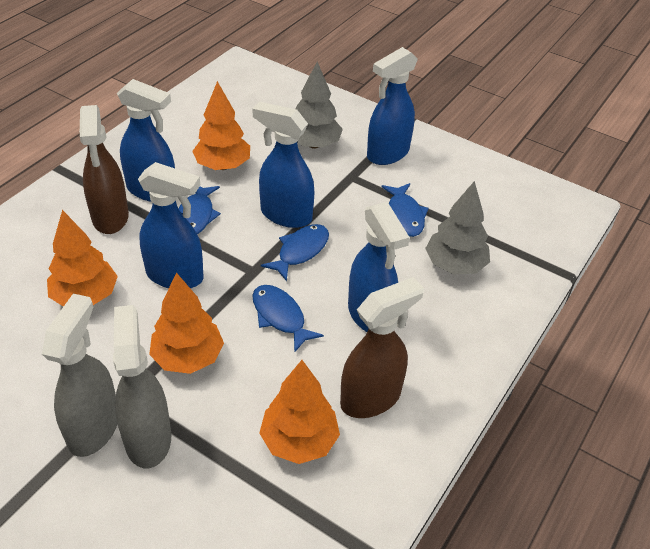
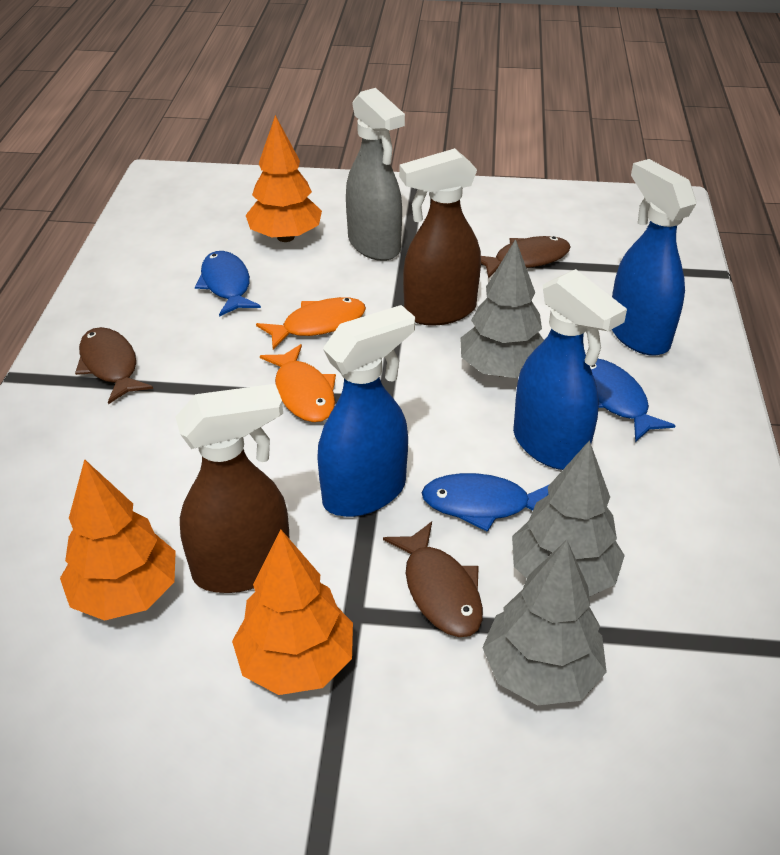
blue fish: 4 -> 3
blue spray bottle: 5 -> 3
brown fish: 0 -> 3
grey spray bottle: 2 -> 1
grey tree: 2 -> 3
orange fish: 0 -> 2
orange tree: 4 -> 3

